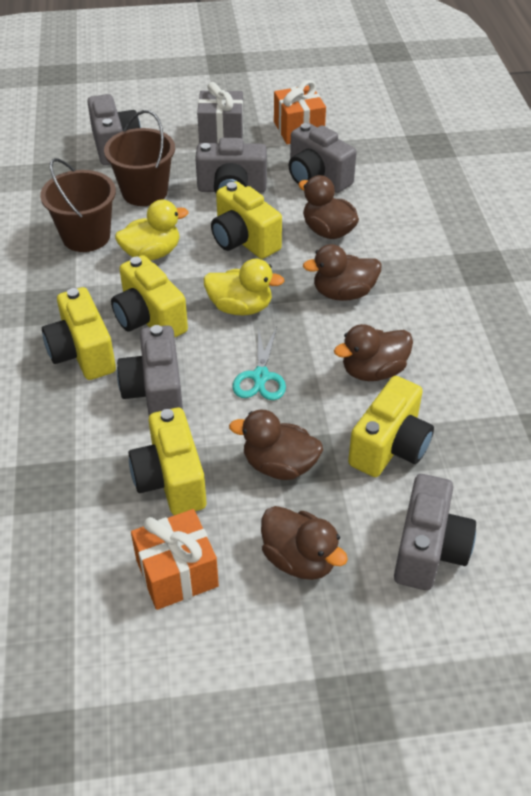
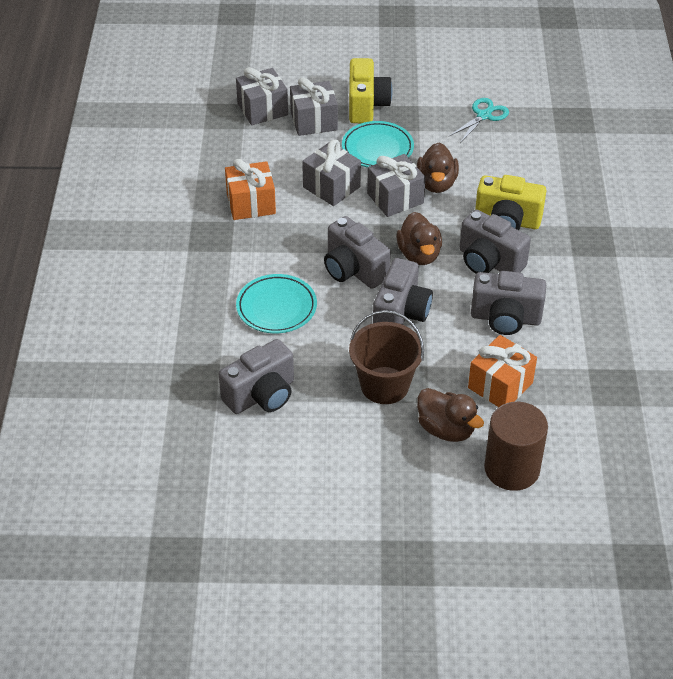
brown bucket: 2 -> 1
brown cylinder: 0 -> 1
brown duck: 5 -> 3
grey gift: 1 -> 4
turquoise plate: 0 -> 2
yellow camera: 5 -> 2
yellow duck: 2 -> 0

